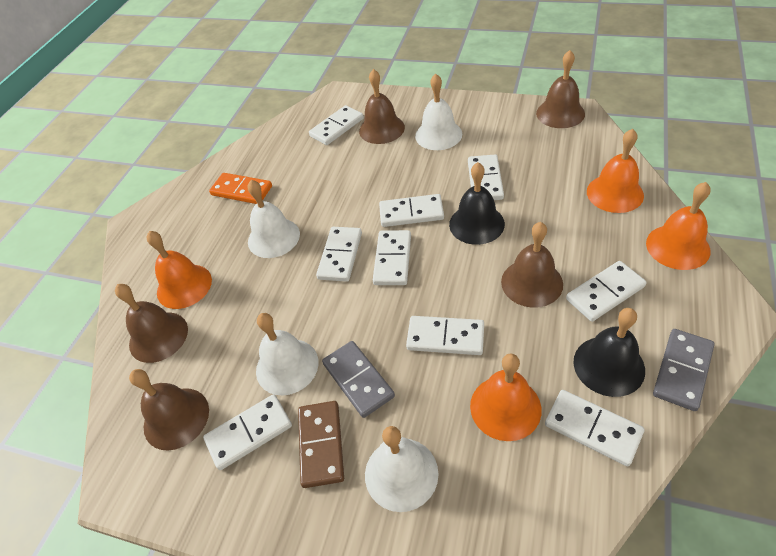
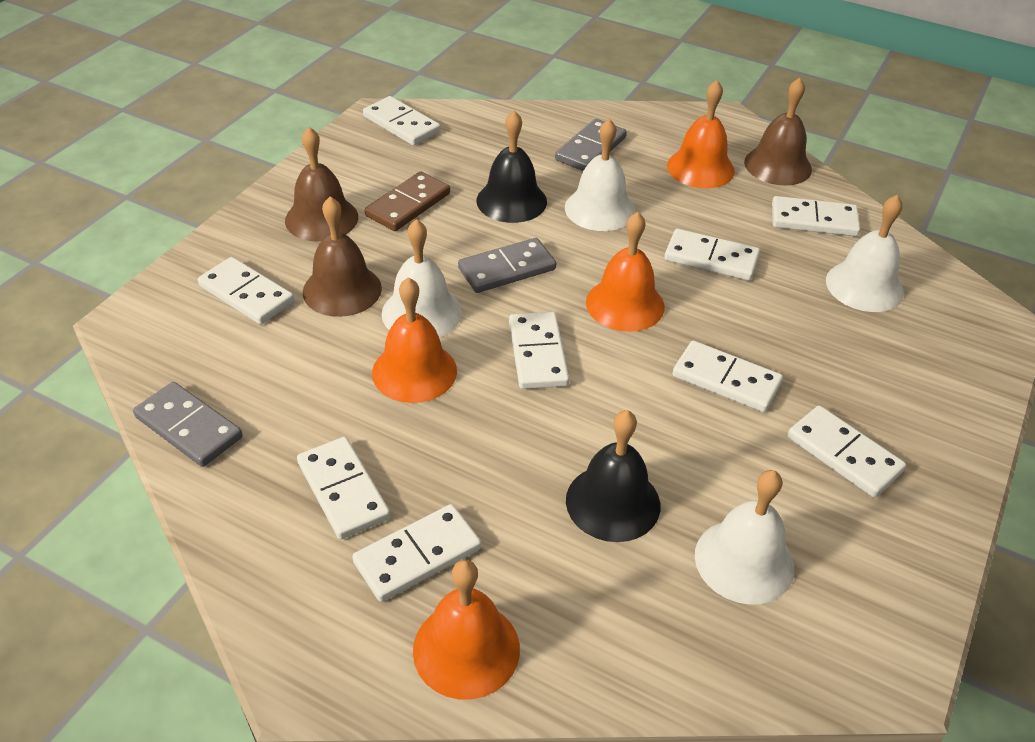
brown bell: 5 -> 3
grey domino: 2 -> 3
orange domino: 1 -> 0

